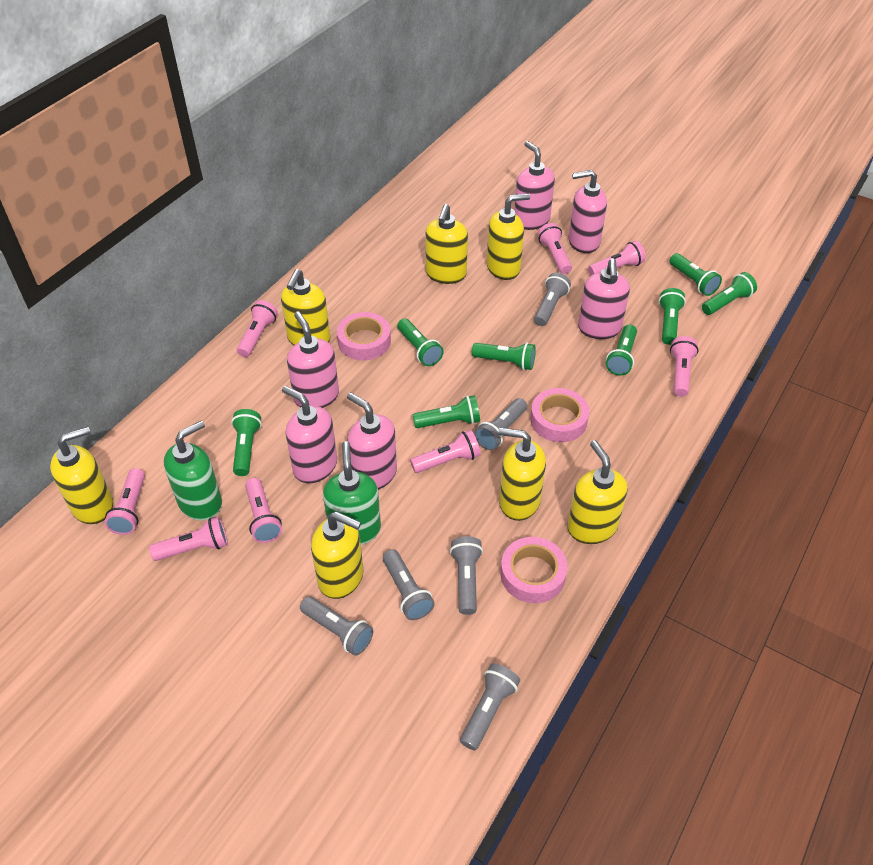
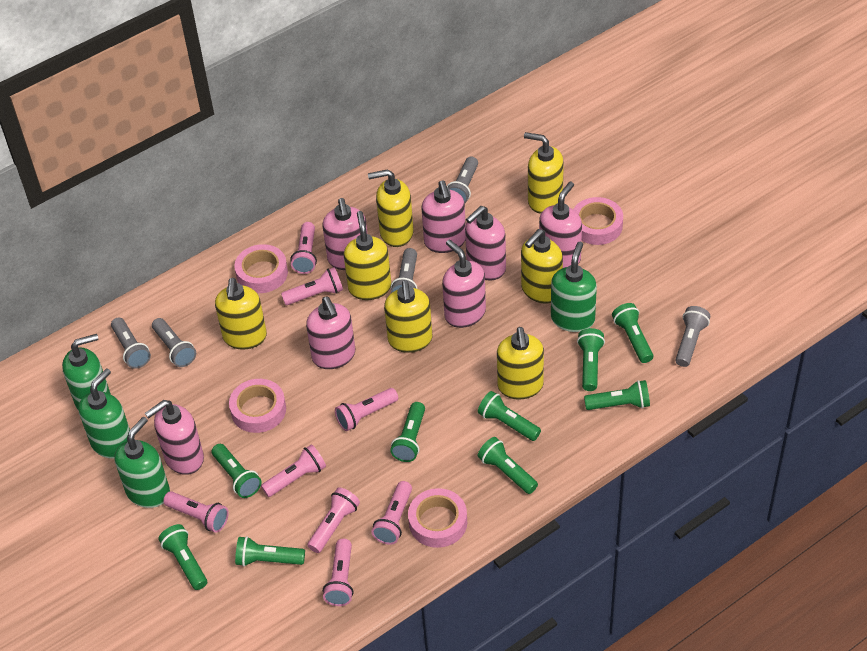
green flashlight: 8 -> 9
green soap dispenser: 2 -> 4
grey flashlight: 6 -> 5
pink soap dispenser: 6 -> 7
pink tape: 3 -> 4

